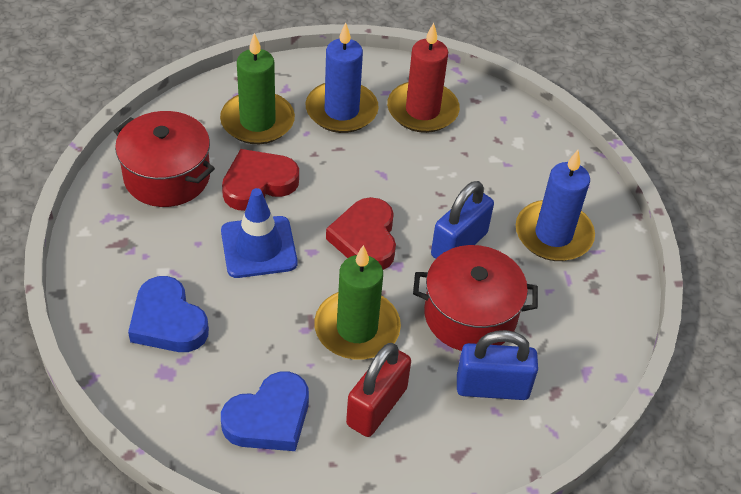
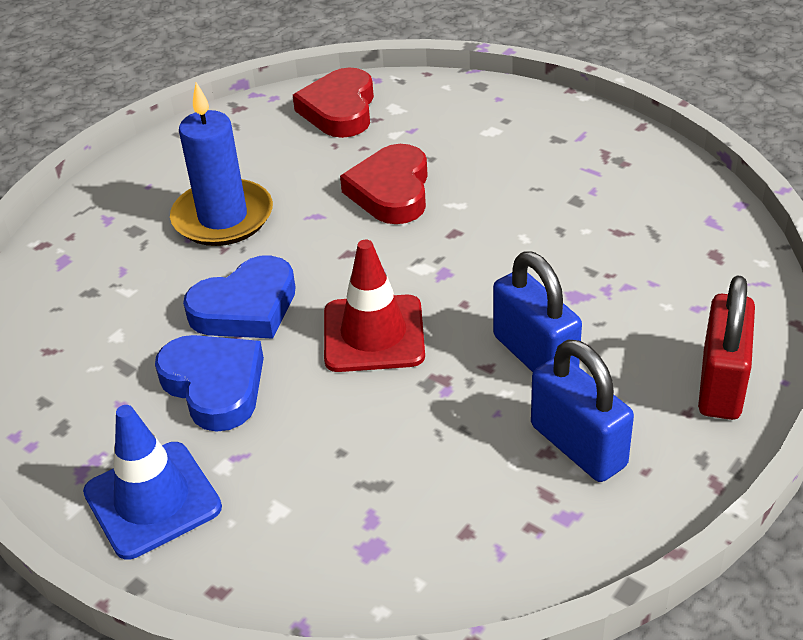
blue candle: 2 -> 1
green candle: 2 -> 0
red candle: 1 -> 0
red pot: 2 -> 0
red traffic cone: 0 -> 1

